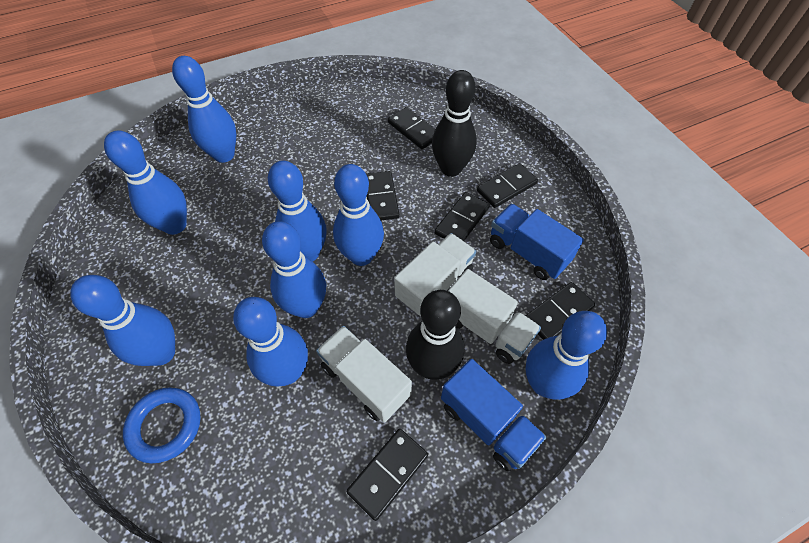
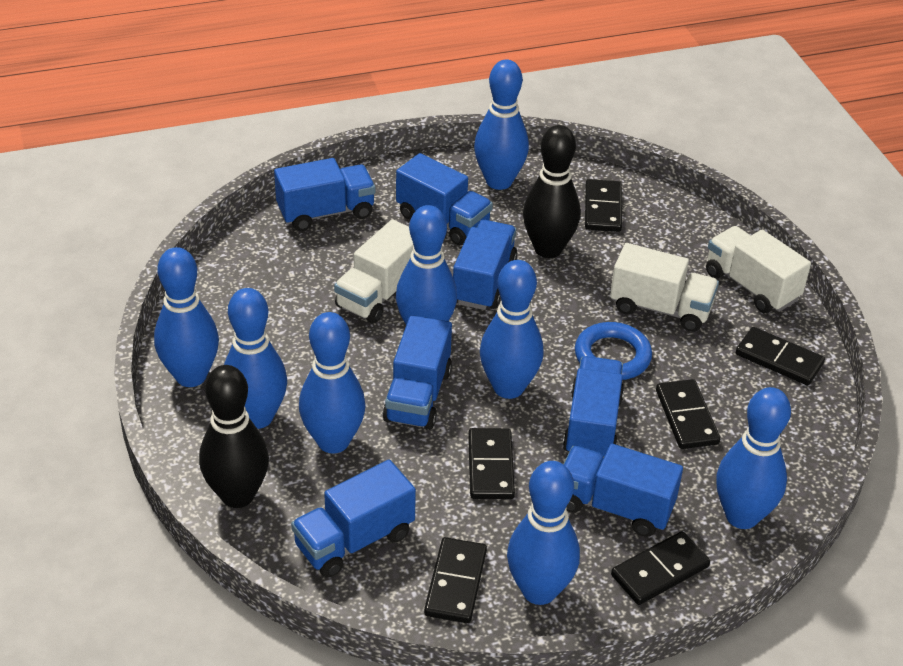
blue truck: 2 -> 7

